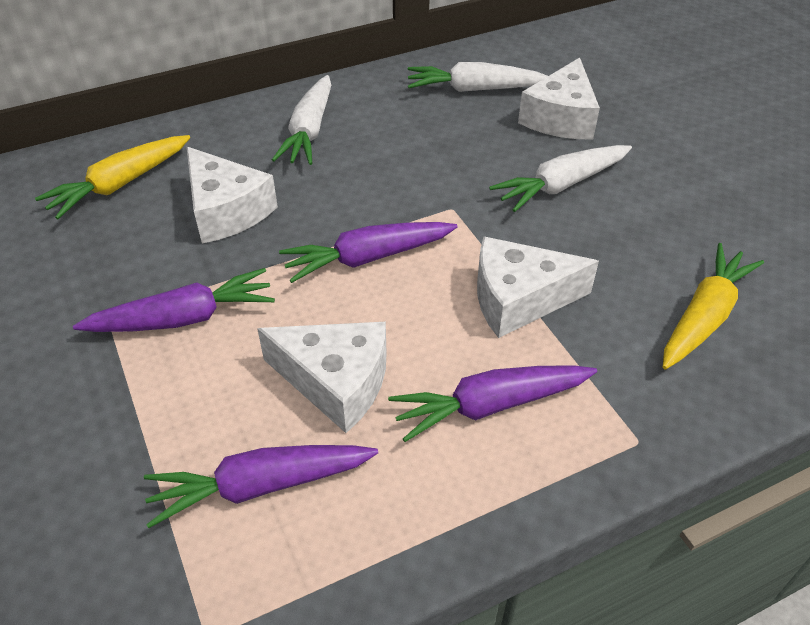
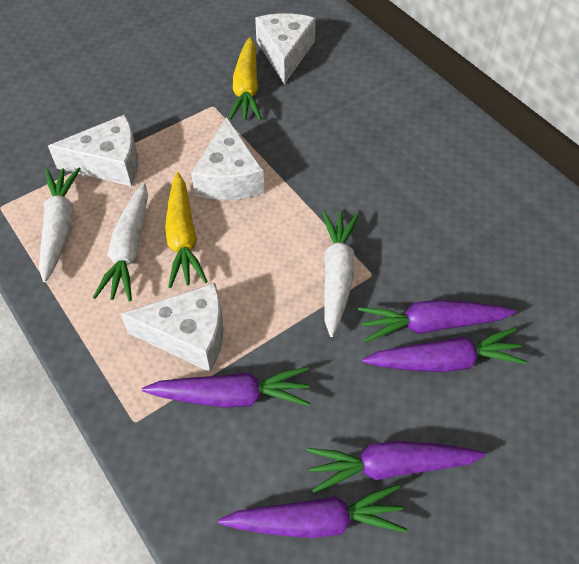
purple carrot: 4 -> 5

